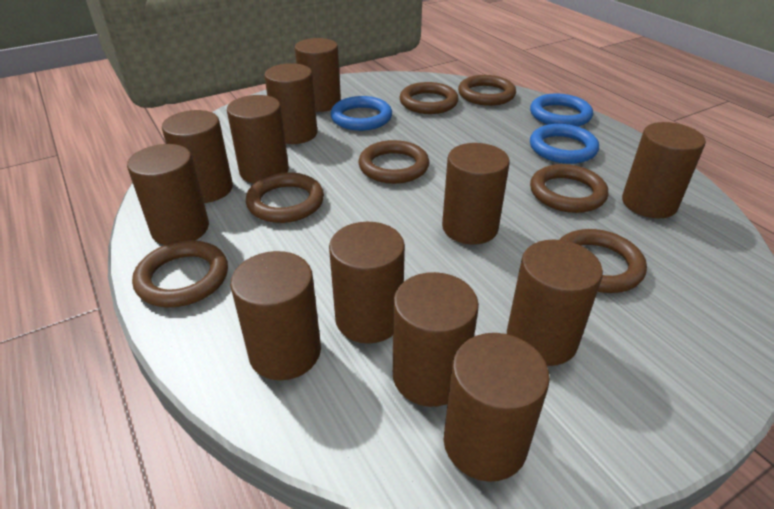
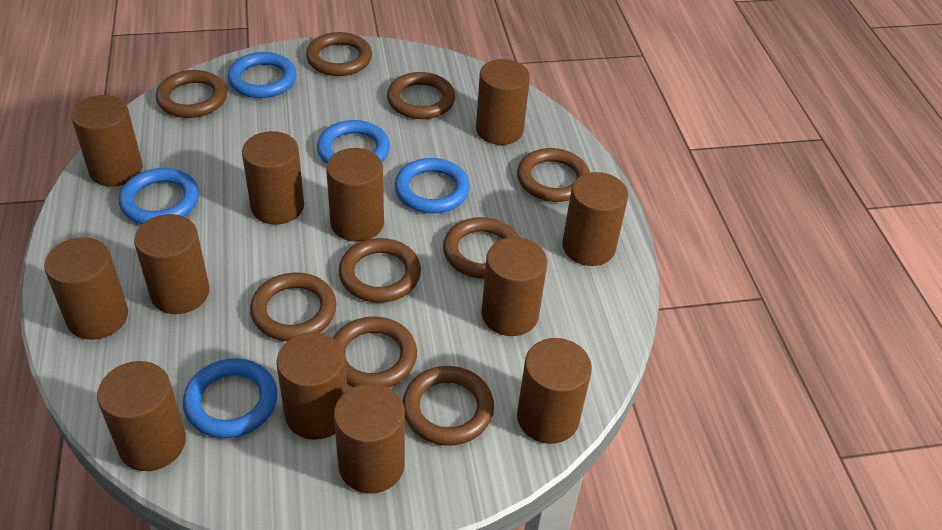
blue ring: 3 -> 5
brown ring: 7 -> 9

